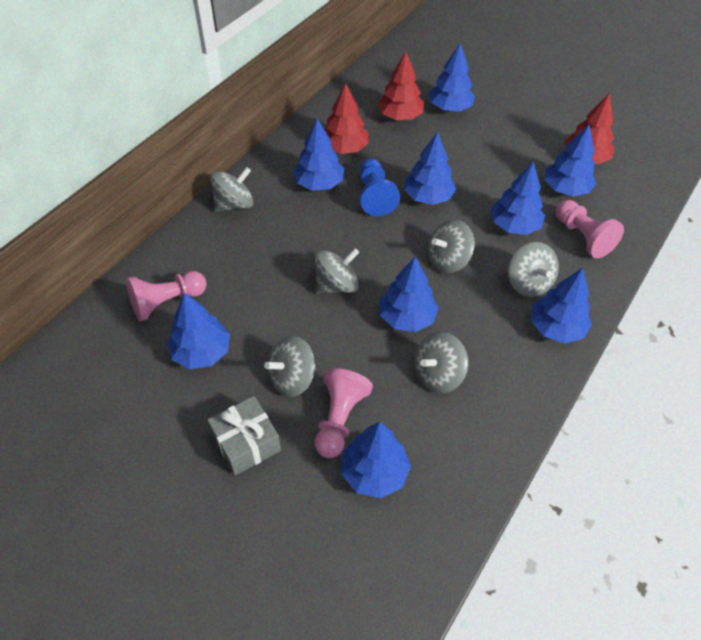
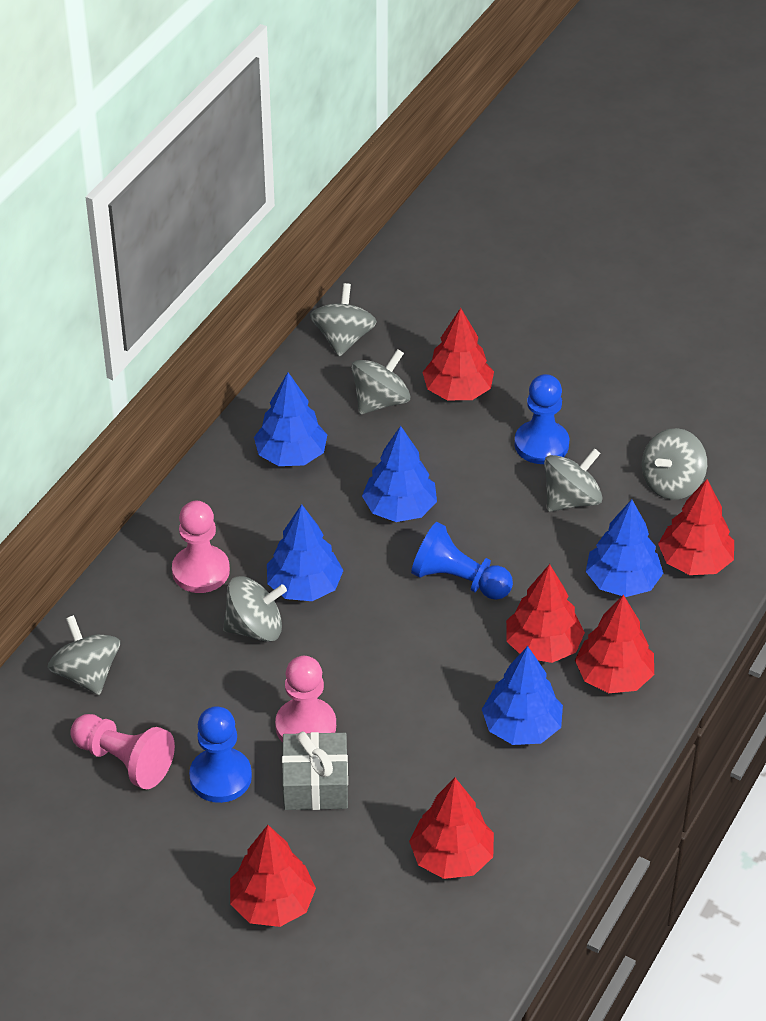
blue pawn: 1 -> 3
blue tree: 9 -> 5
red tree: 3 -> 6

